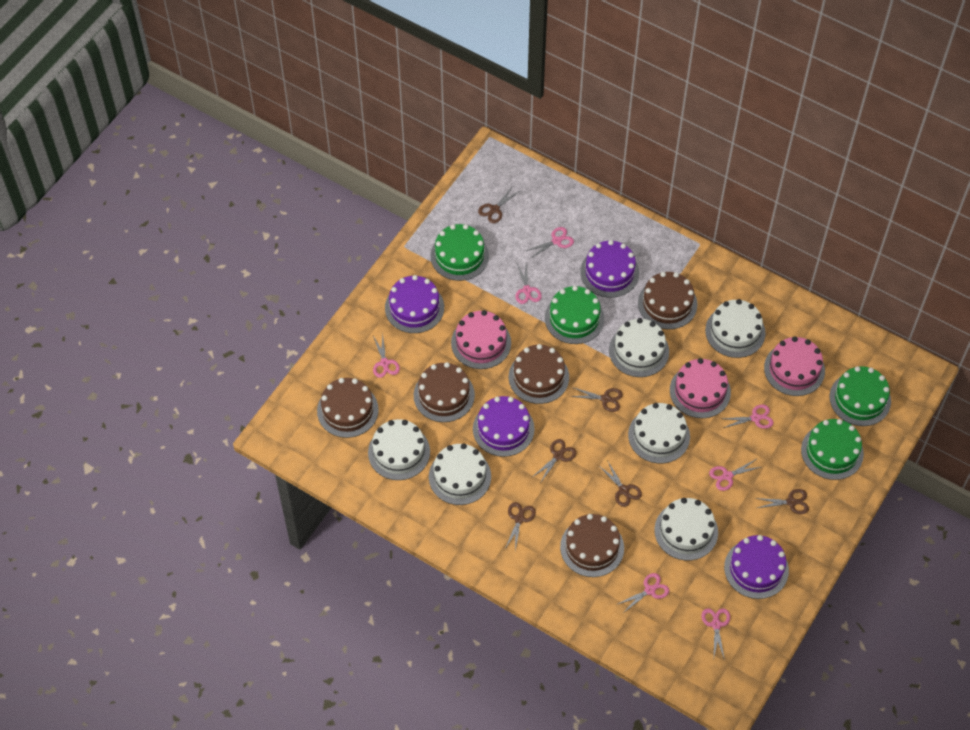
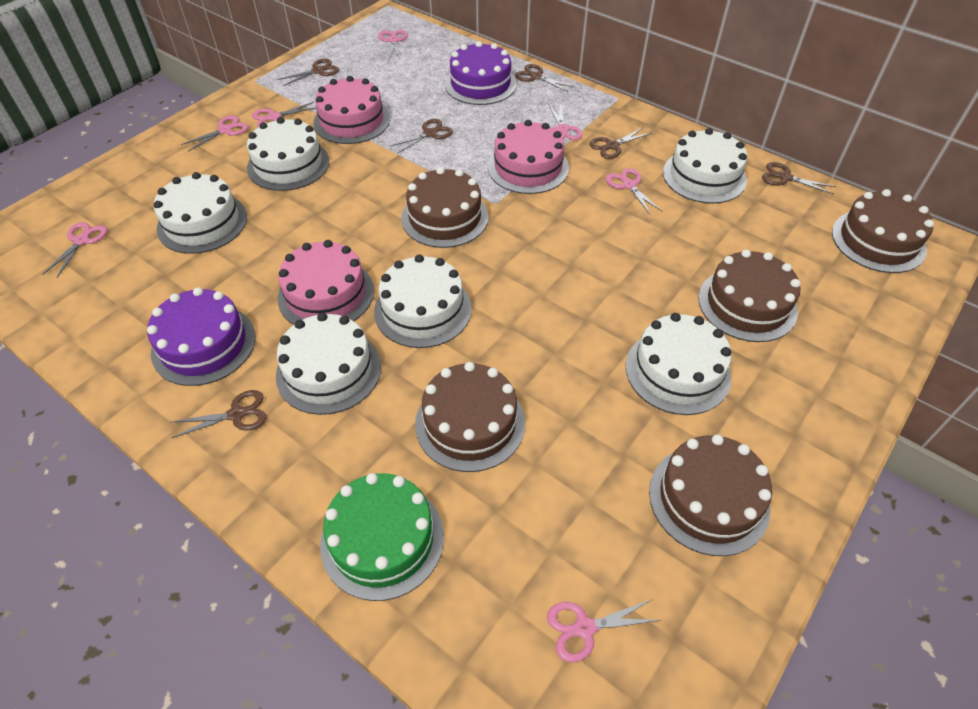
green cake: 4 -> 1
purple cake: 4 -> 2

